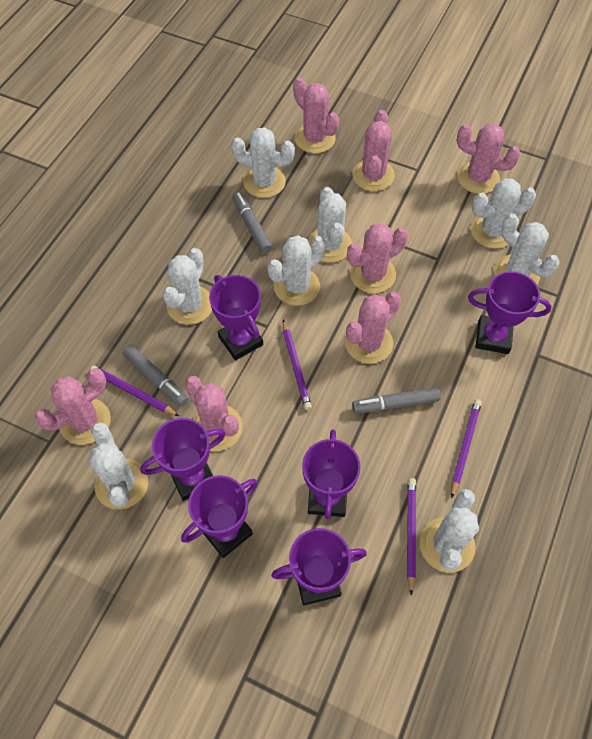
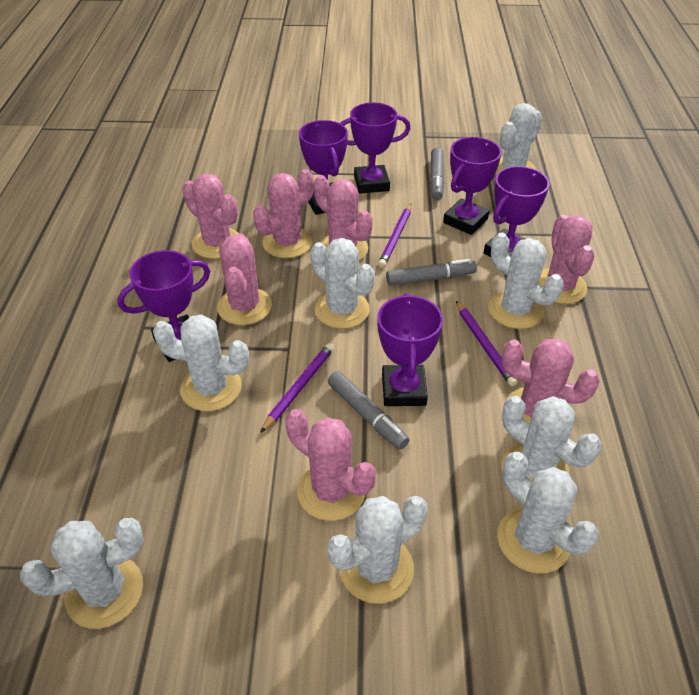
purple pencil: 4 -> 3

